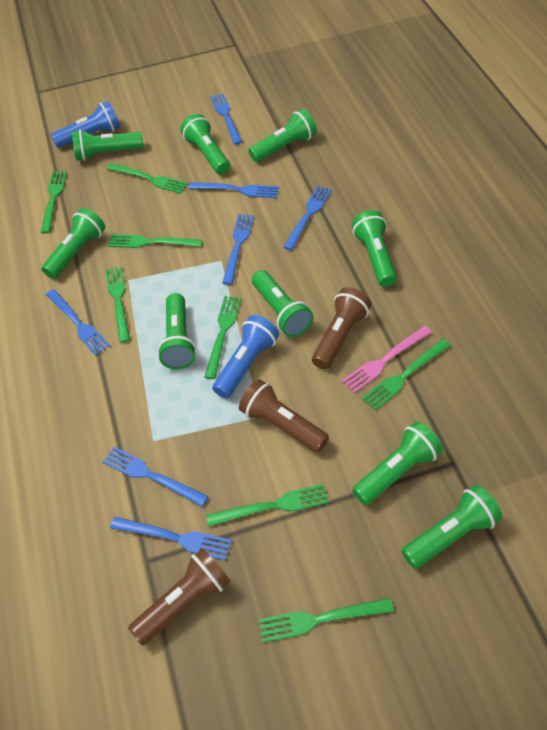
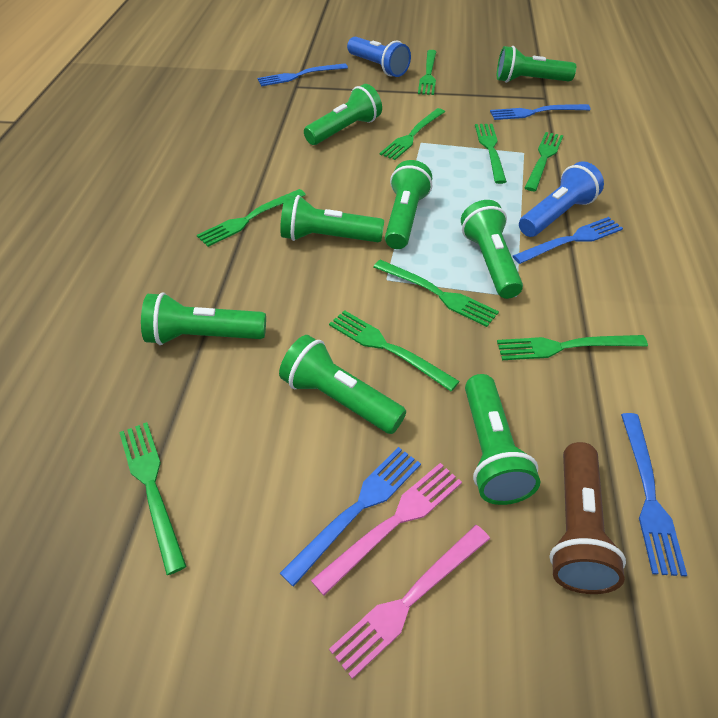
blue fork: 7 -> 5
brown flashlight: 3 -> 1
green flashlight: 9 -> 8
green fork: 8 -> 9
pink fork: 1 -> 2

